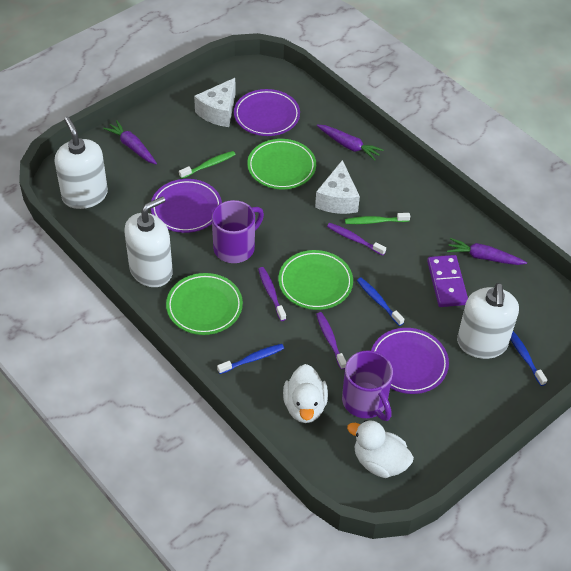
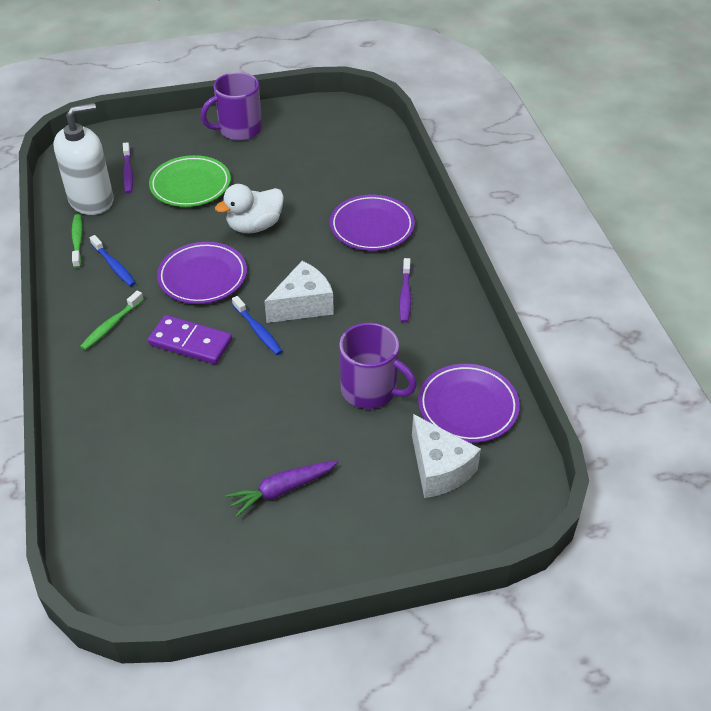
blue toothbrush: 3 -> 2
green plate: 3 -> 1
purple carrot: 3 -> 1
purple toothbrush: 3 -> 2
white duck: 2 -> 1
white soap dispenser: 3 -> 1

